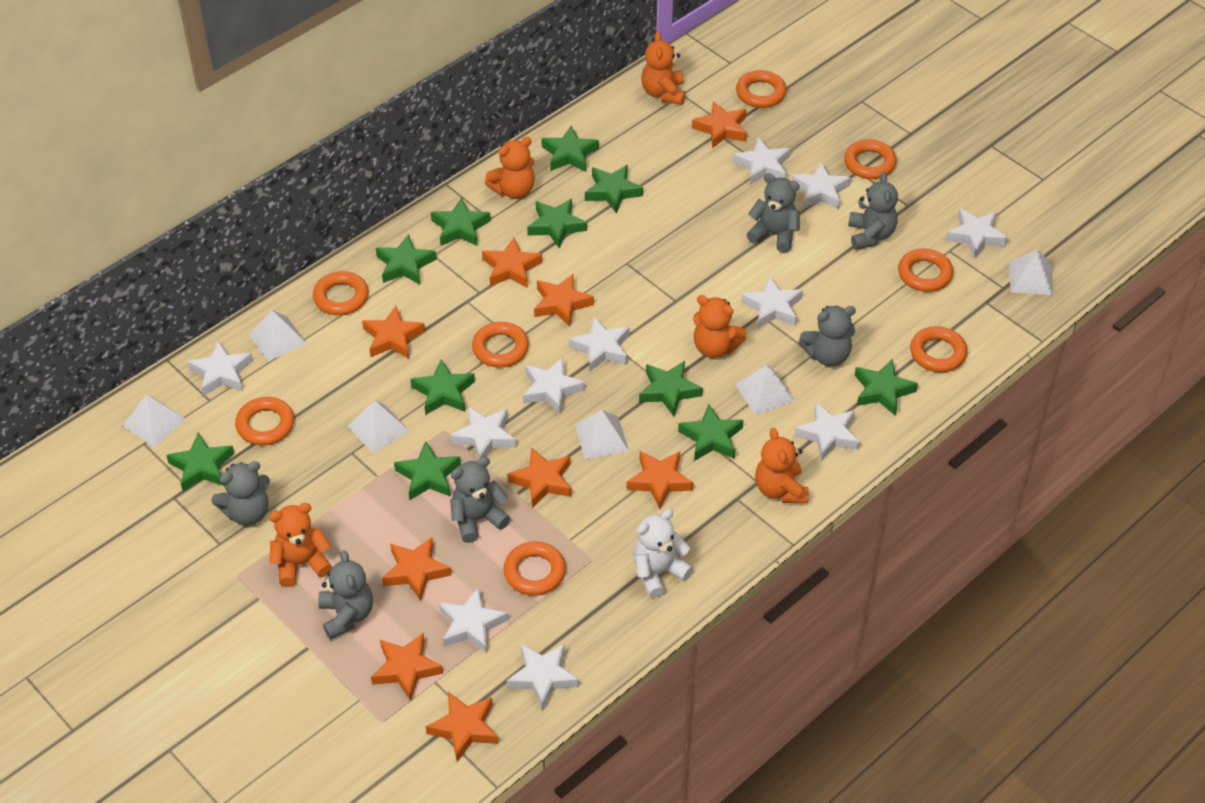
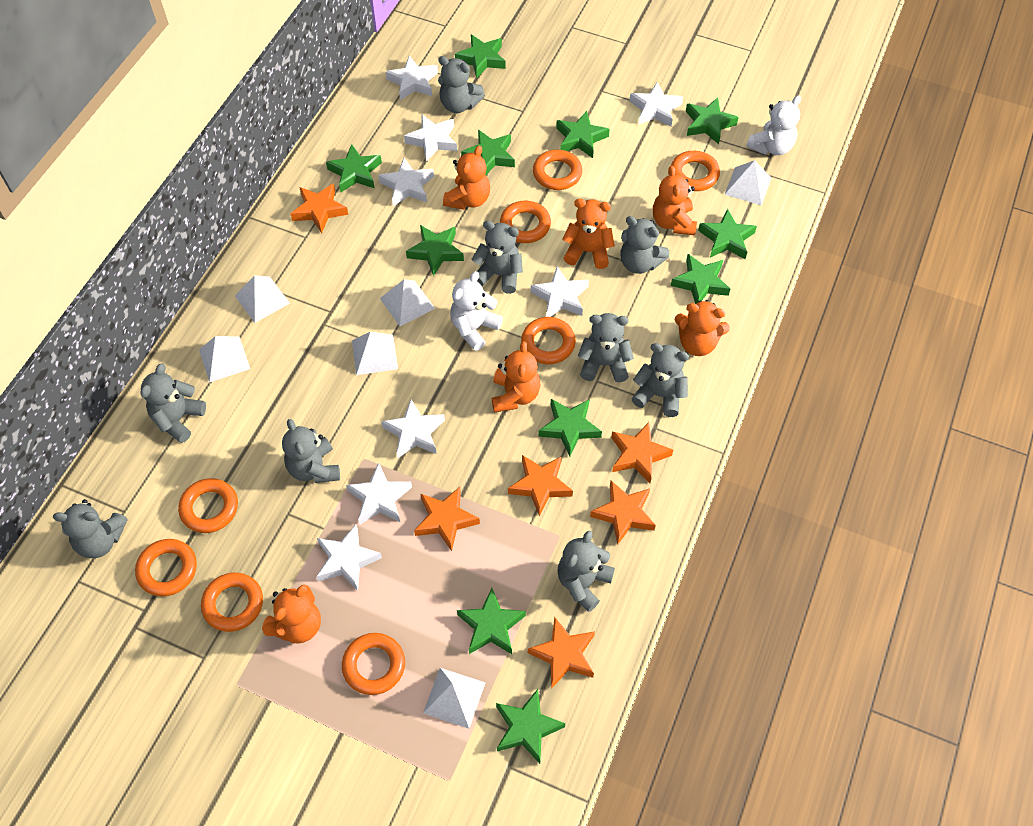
grey teddy bear: 6 -> 9
orange star: 9 -> 6
orange teddy bear: 5 -> 6
white star: 11 -> 8
white teddy bear: 1 -> 2

